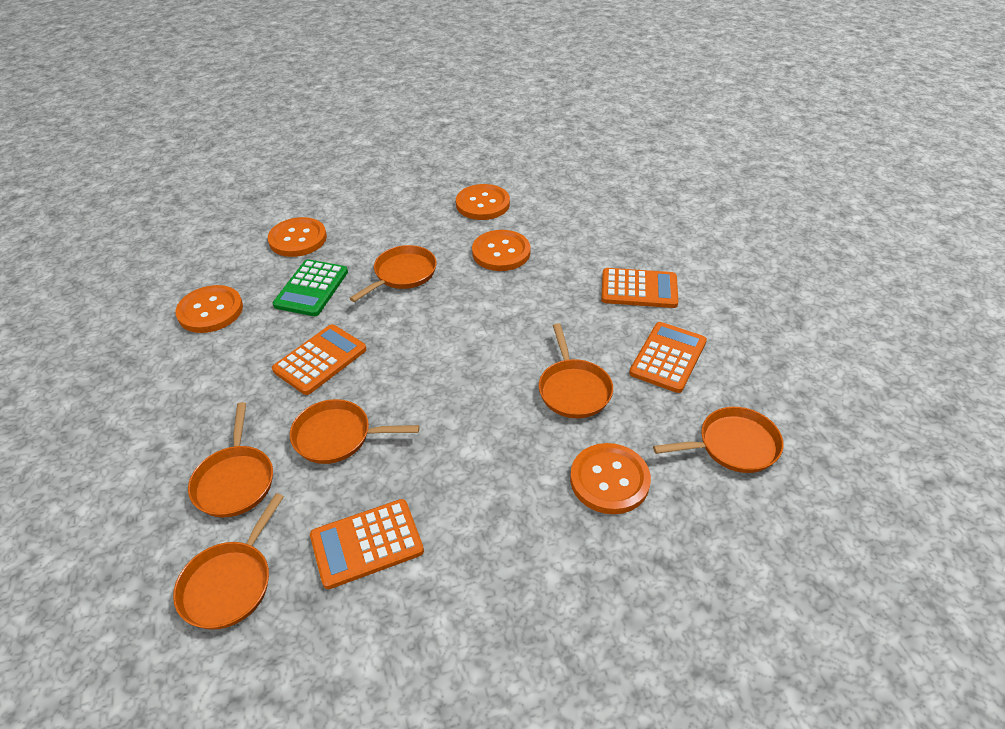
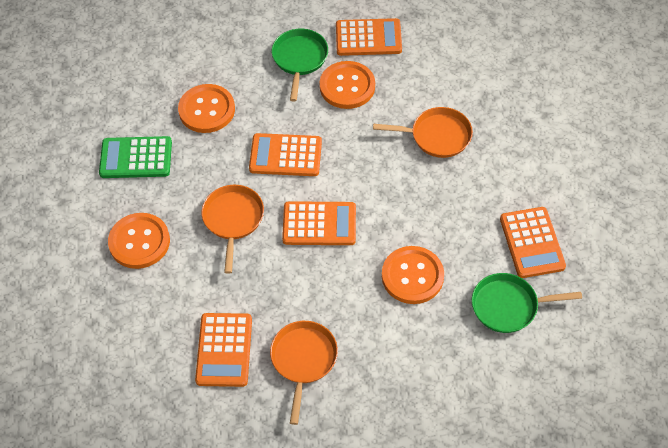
green pan: 0 -> 2
orange button: 5 -> 4
orange calculator: 4 -> 5
orange pan: 6 -> 3

